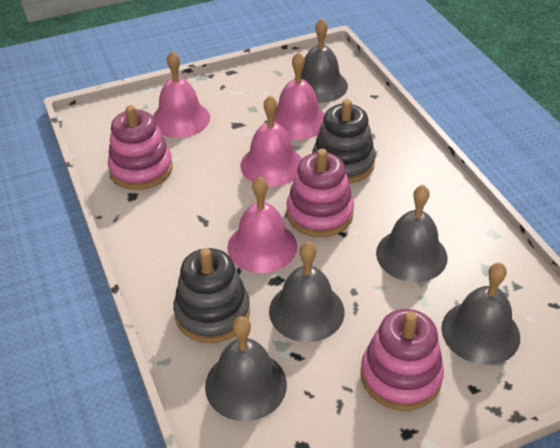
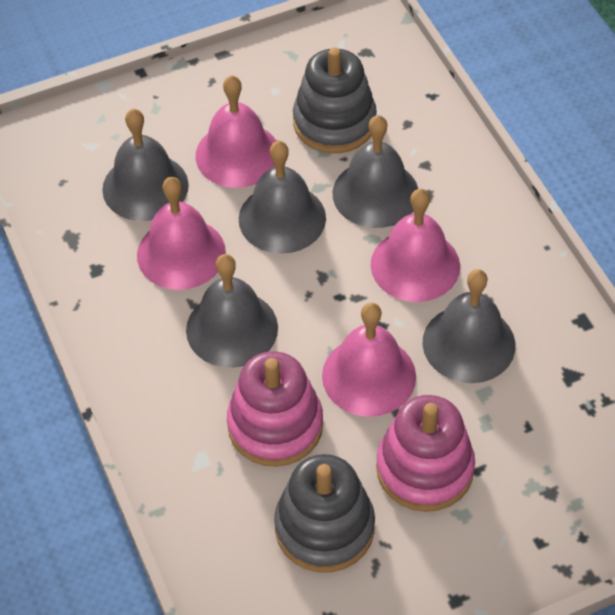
pink stacking toy: 3 -> 2

